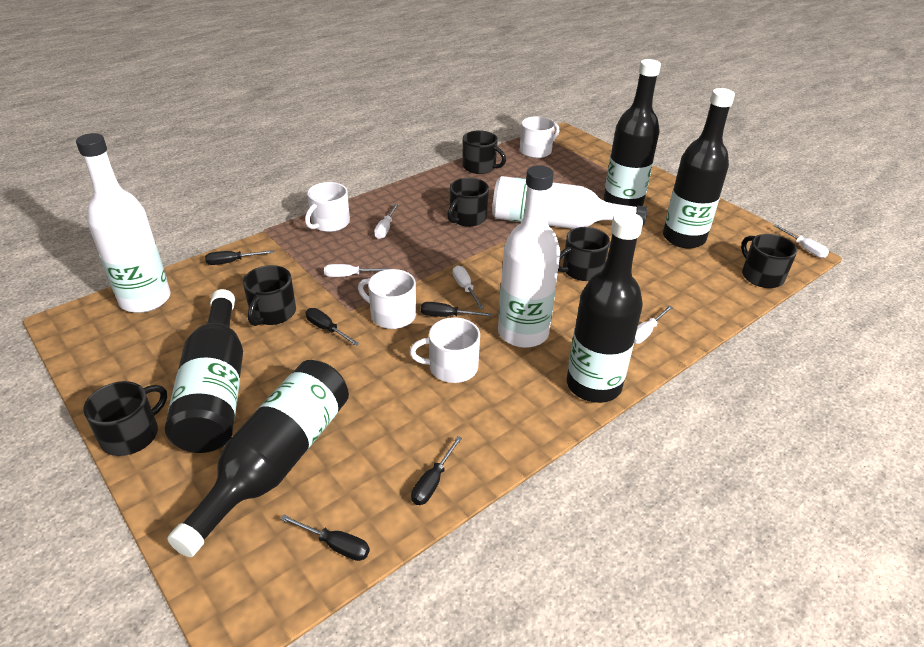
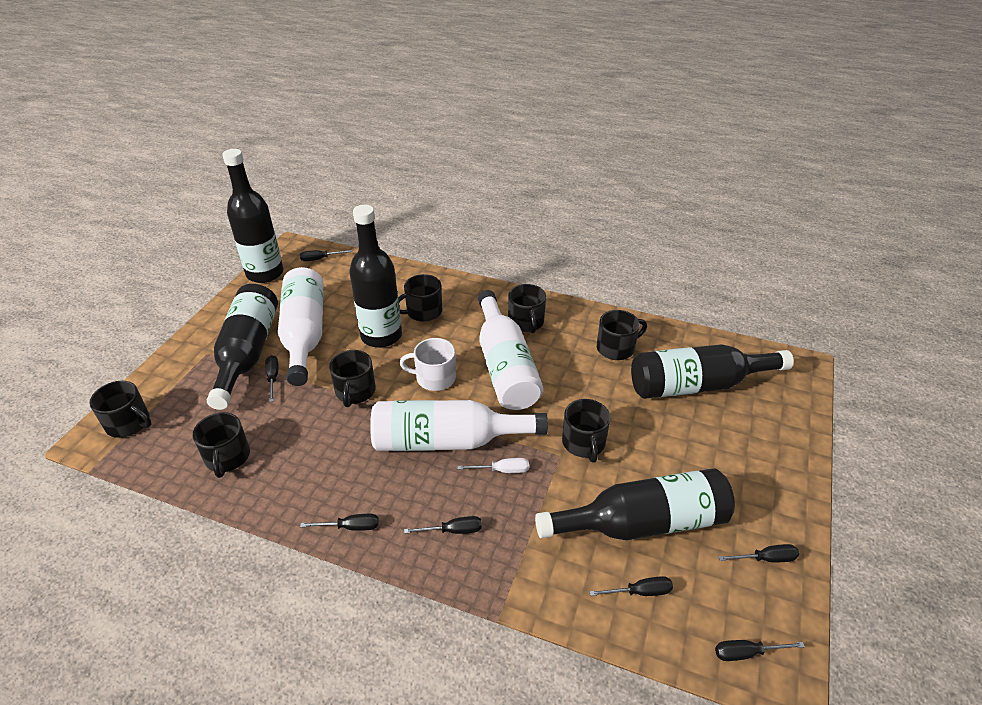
black mug: 6 -> 7
black screwdriver: 5 -> 7
white mug: 4 -> 1
white screwdriver: 5 -> 1

